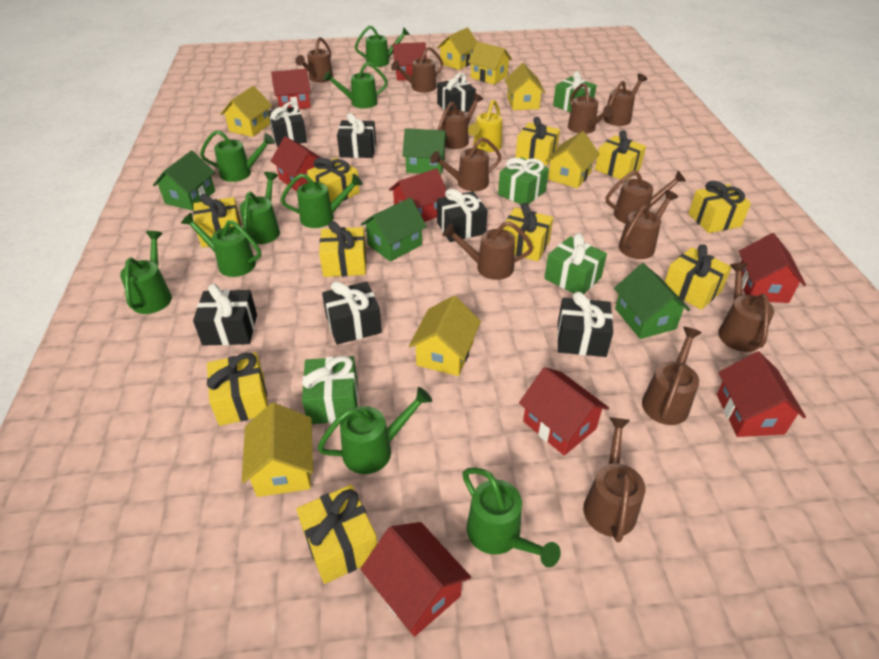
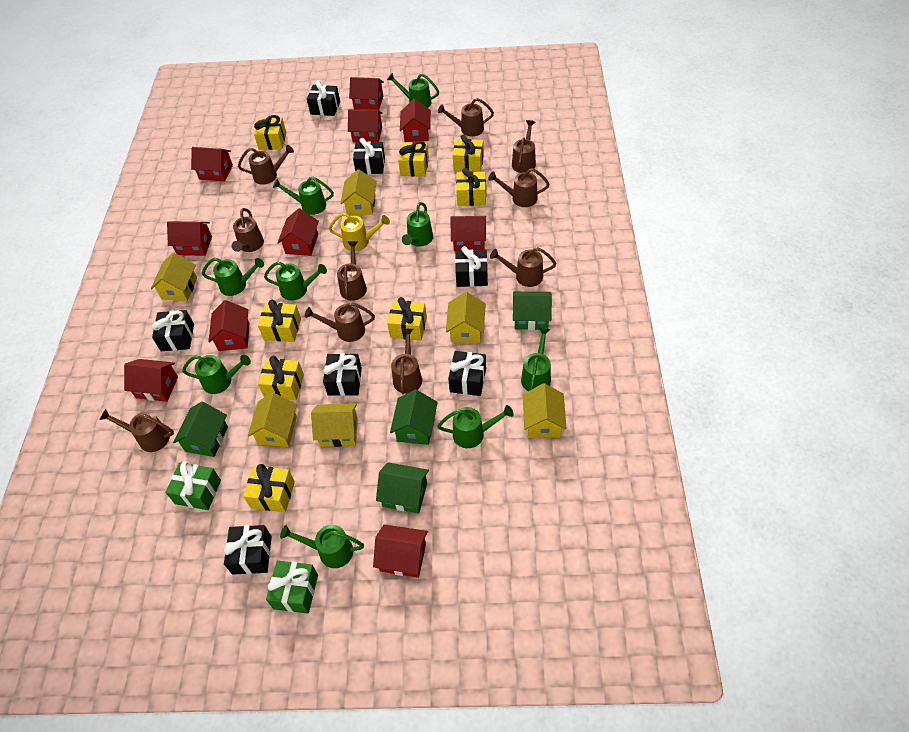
brown watering can: 12 -> 10
green gift: 4 -> 2
red house: 8 -> 10
yellow gift: 10 -> 8
yellow house: 7 -> 6

